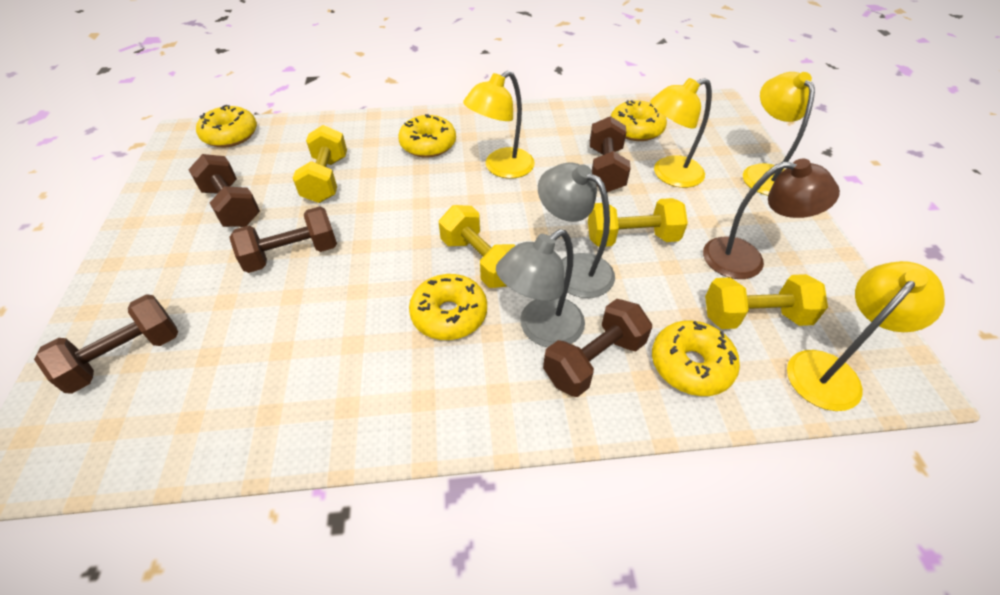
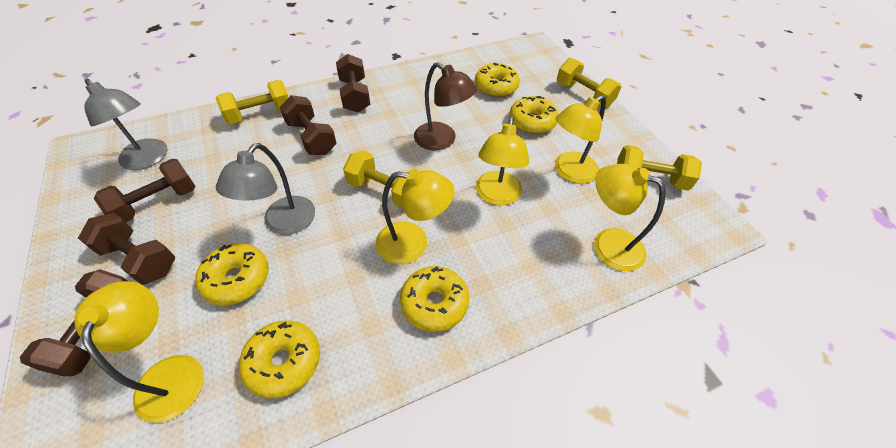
yellow lamp: 4 -> 5

